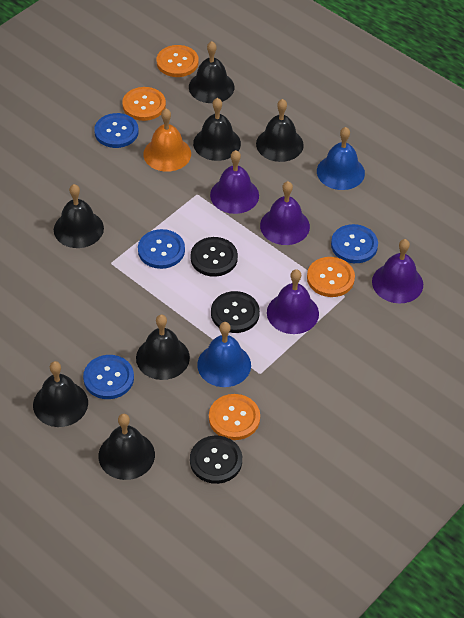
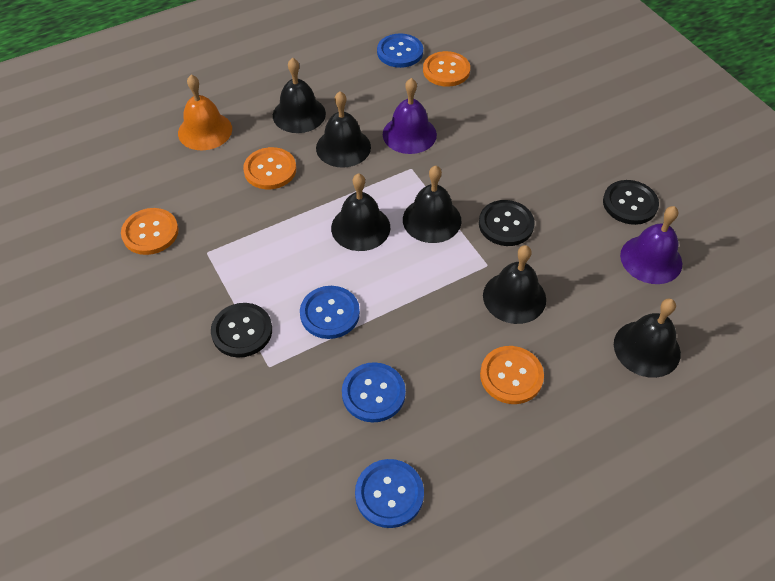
black bell: 7 -> 6
blue bell: 2 -> 0
purple bell: 4 -> 2

